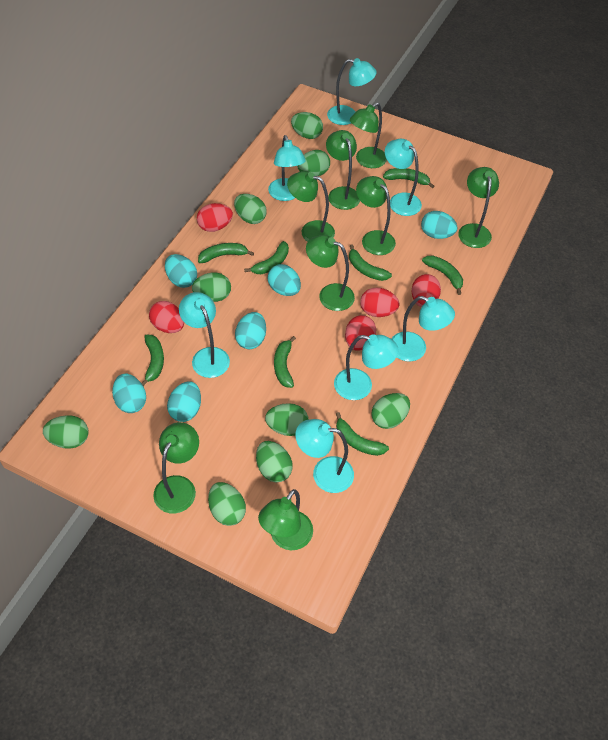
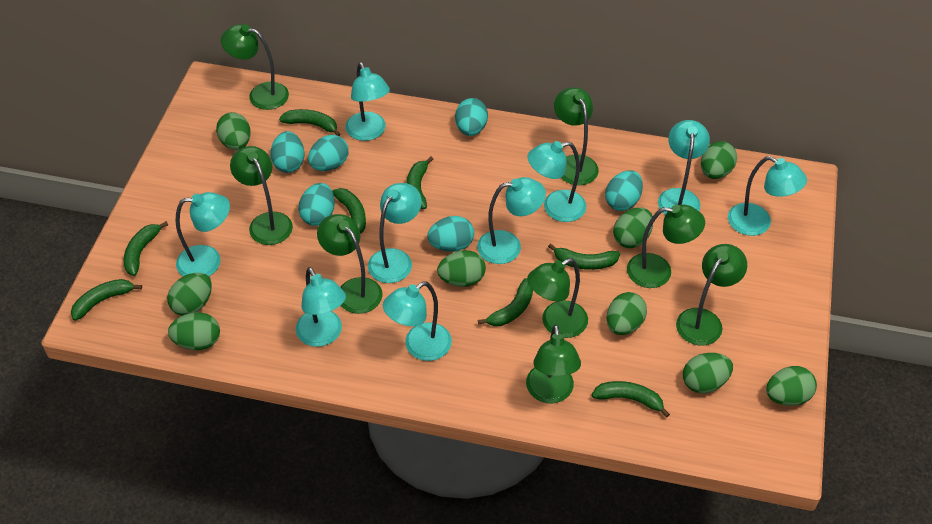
red egg: 5 -> 0
turquoise lamp: 7 -> 9

